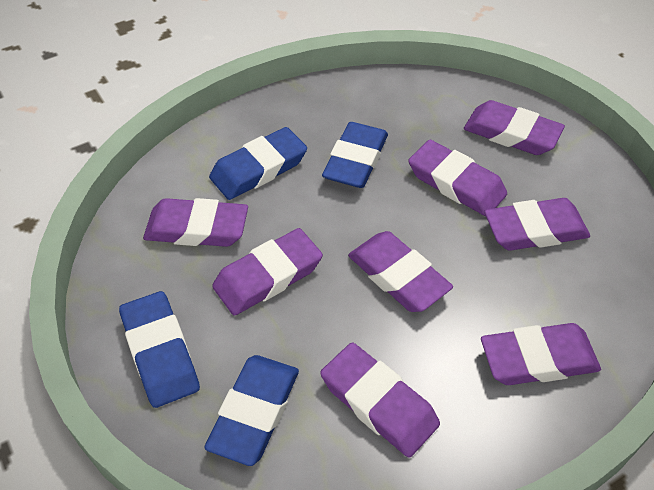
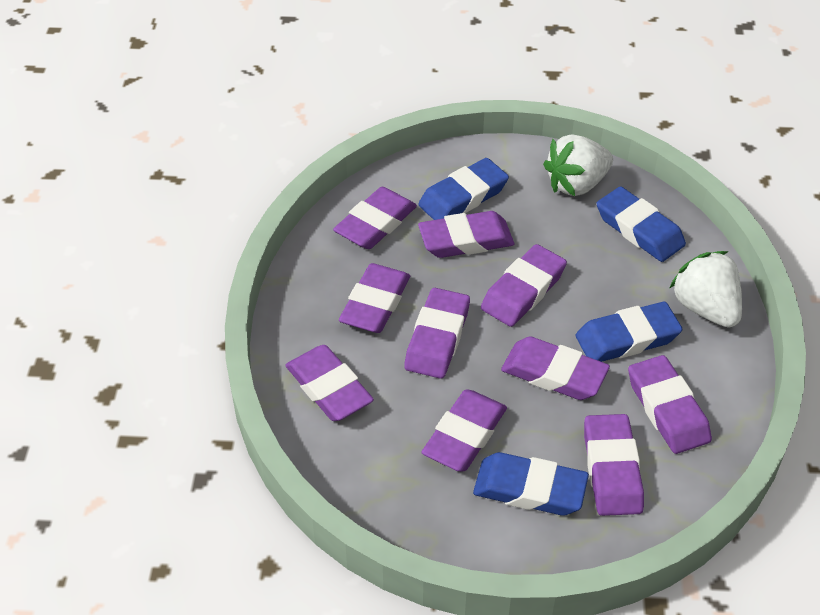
purple eraser: 8 -> 10
white strawberry: 0 -> 2

